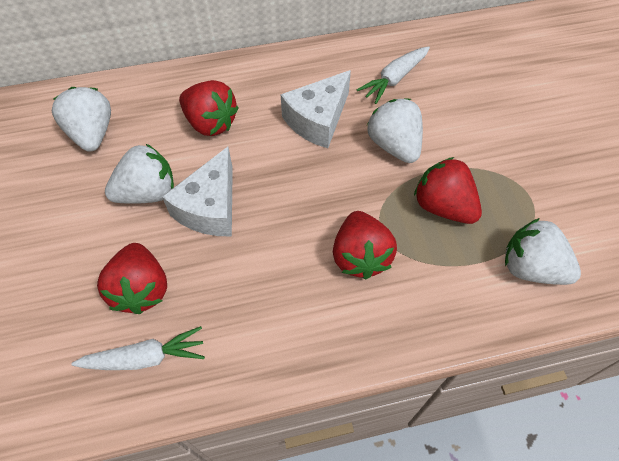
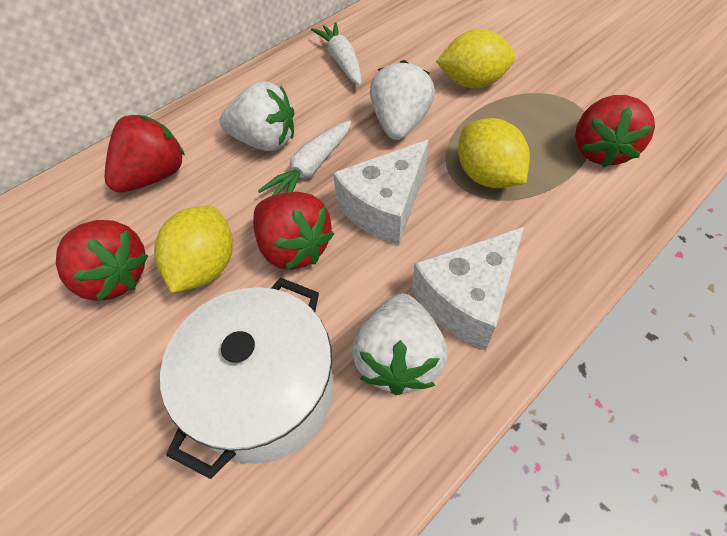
white pot: 0 -> 1
white strawberry: 4 -> 3
yellow lemon: 0 -> 3

